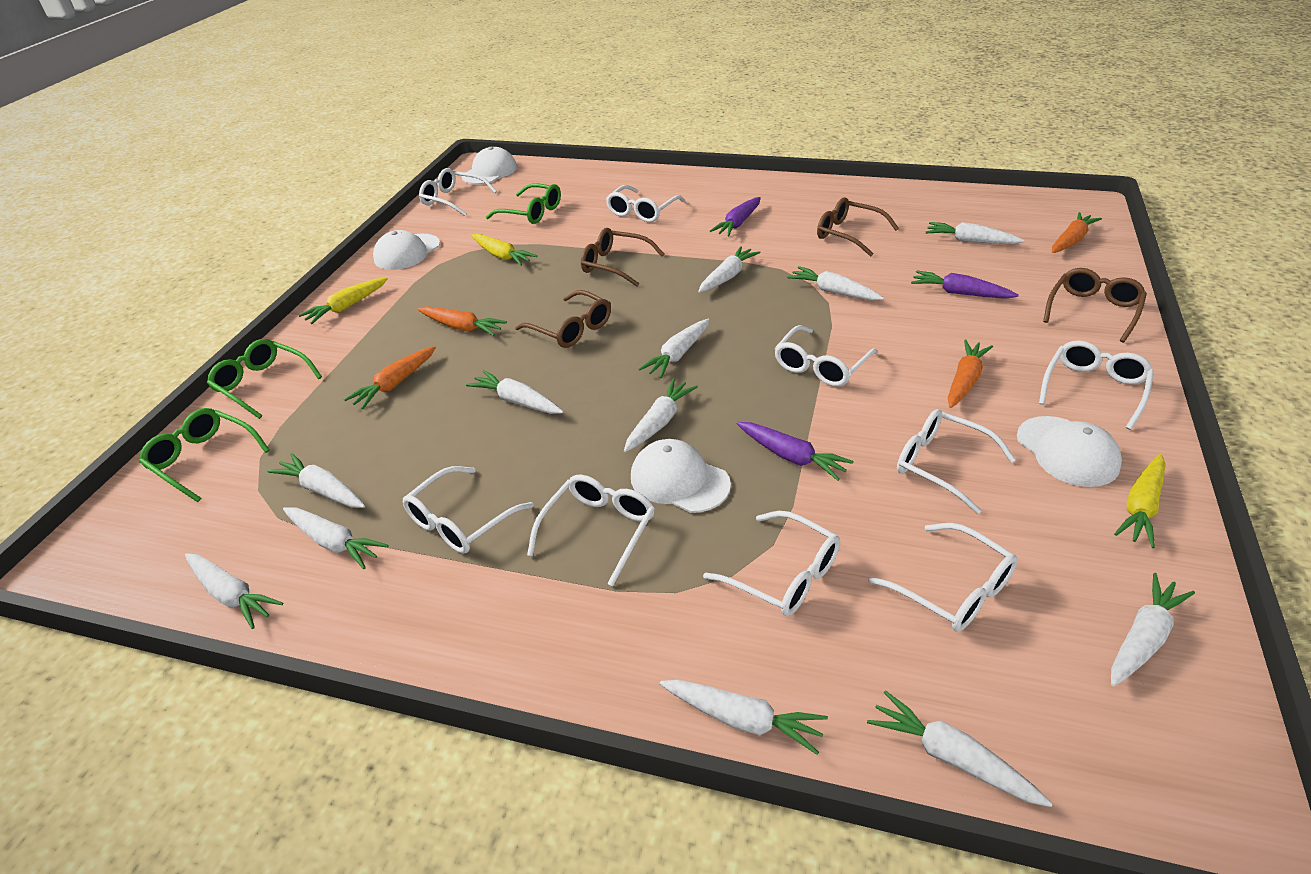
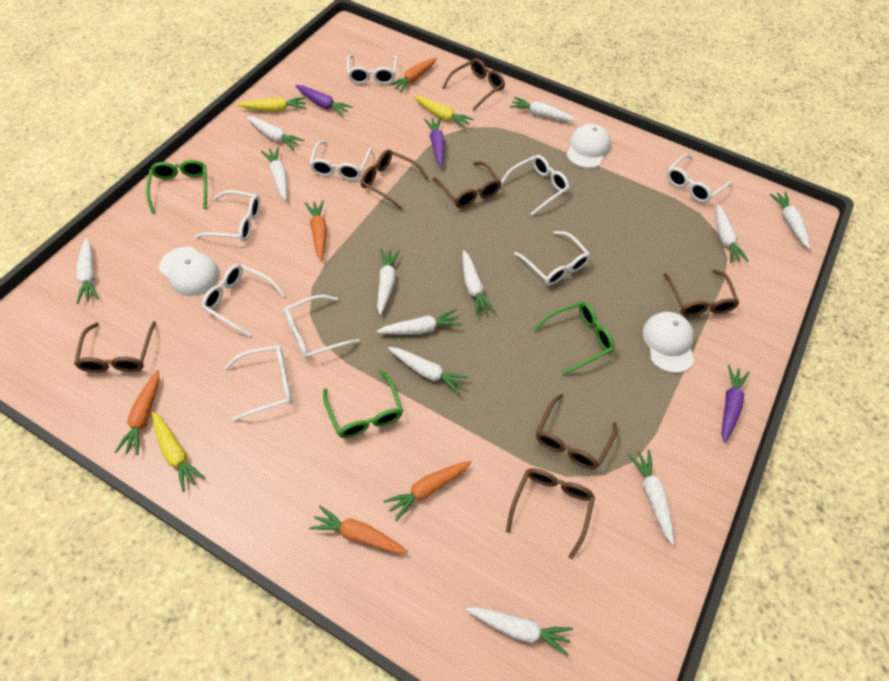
brown glasses: 4 -> 7
orange carrot: 4 -> 5
white cap: 4 -> 3

